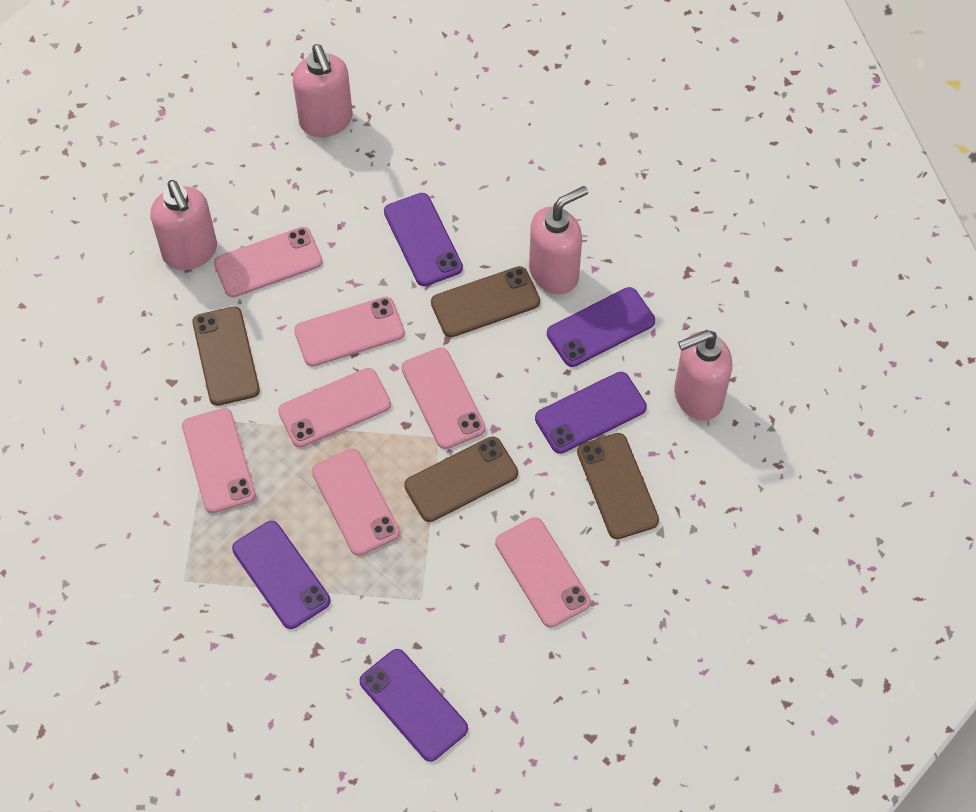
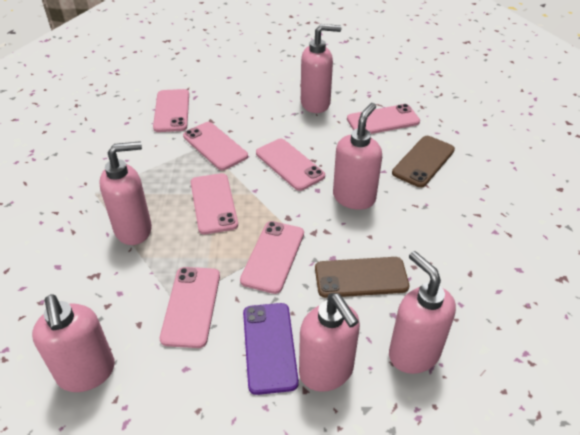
brown phone: 4 -> 2
pink soap dispenser: 4 -> 6
purple phone: 5 -> 1

